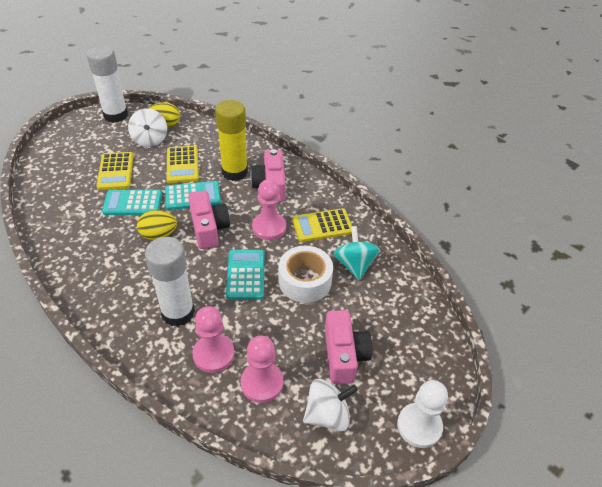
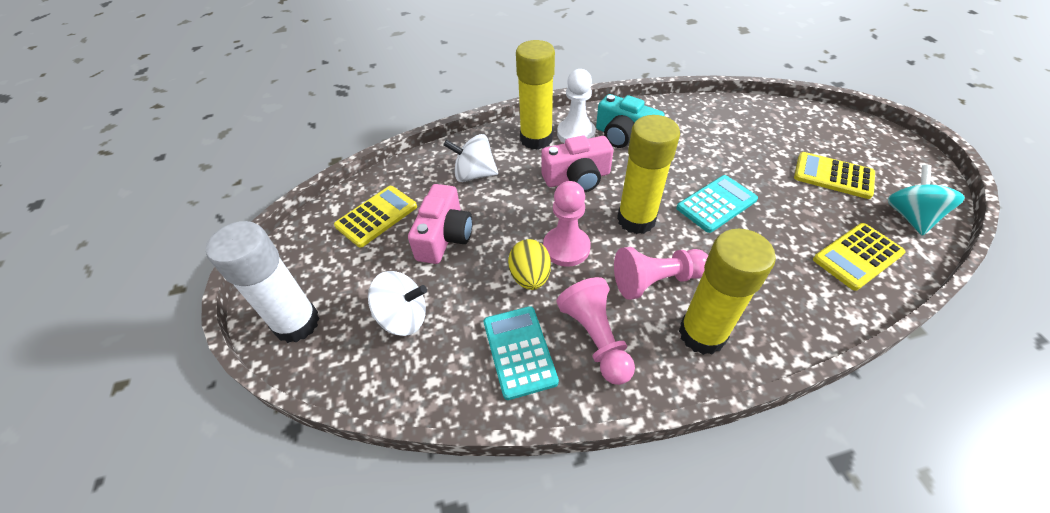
pink camera: 3 -> 2
turquoise calculator: 3 -> 2
turquoise camera: 0 -> 1
white glue stick: 2 -> 1
white tape: 1 -> 0
yellow egg: 2 -> 1
yellow glue stick: 1 -> 3

